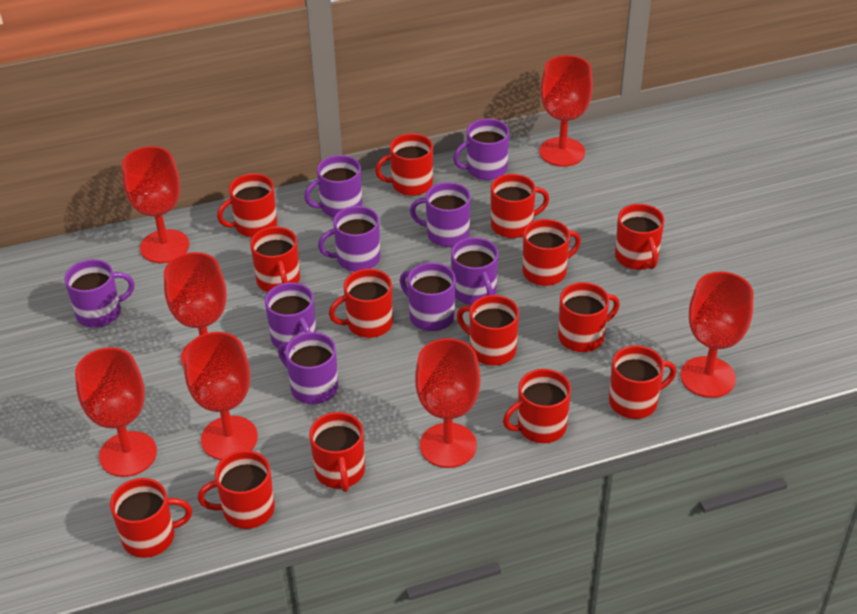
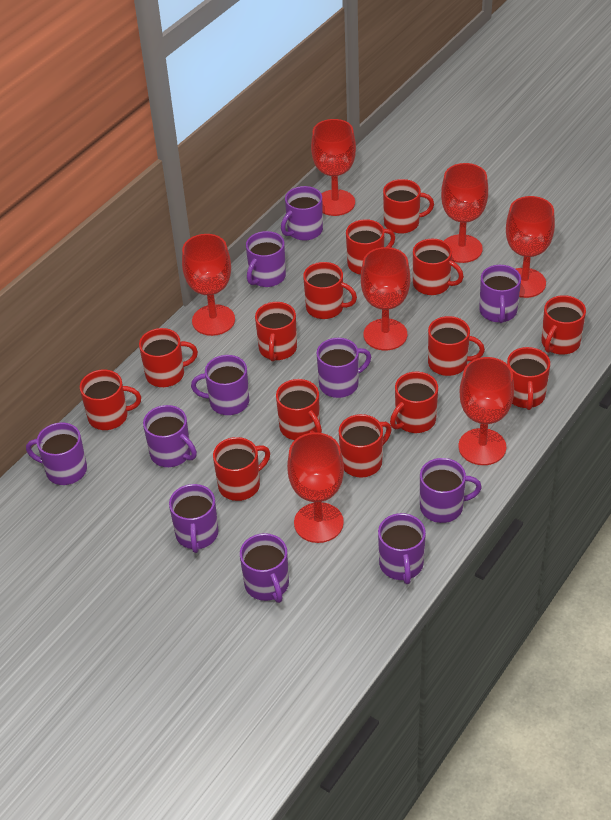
purple mug: 9 -> 11

